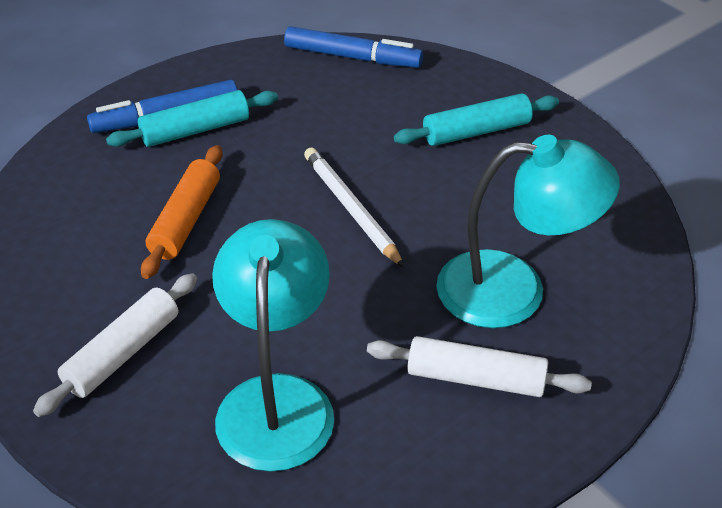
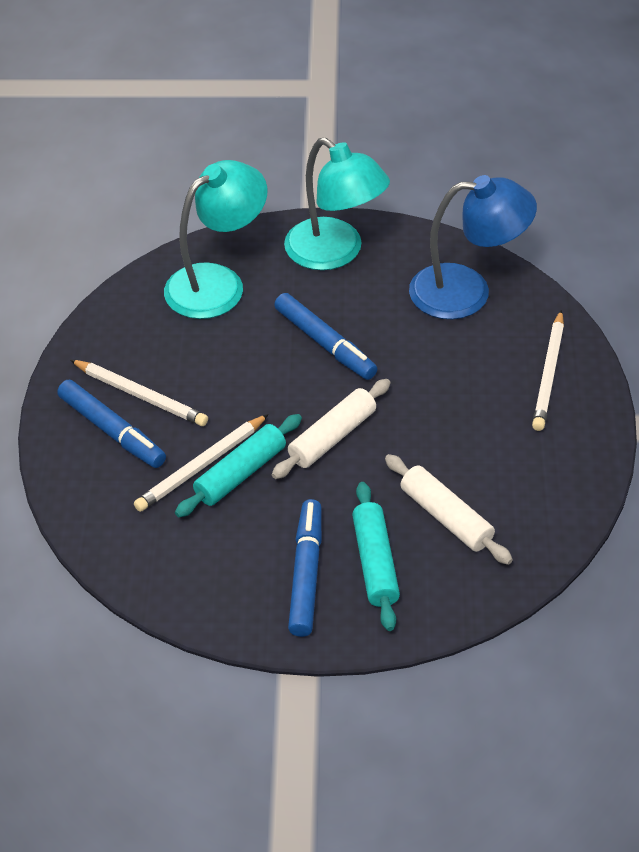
blue lamp: 0 -> 1
blue marker: 2 -> 3
orange rolling pin: 1 -> 0
white pencil: 1 -> 3

